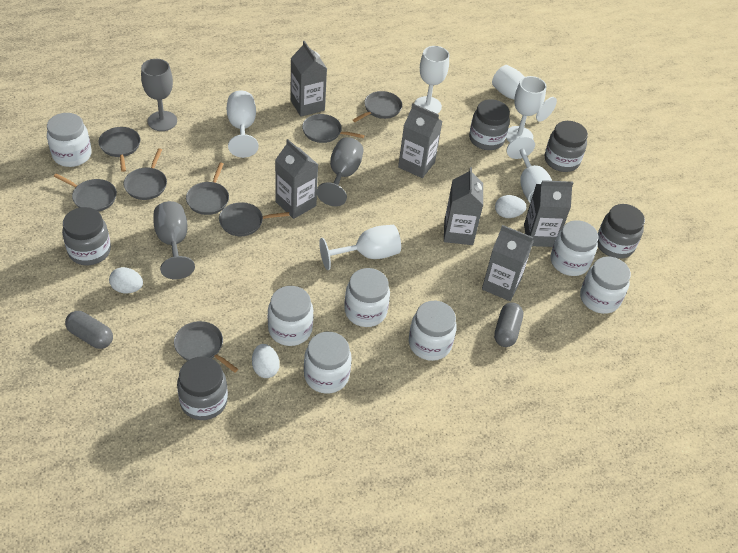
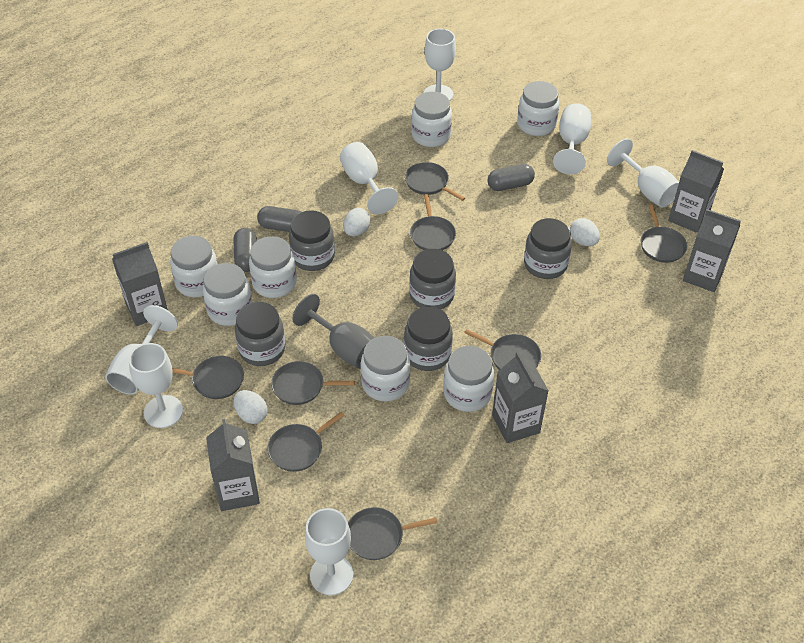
grey capsule: 2 -> 3
grey carton: 6 -> 5
grey goblet: 3 -> 1
white goblet: 6 -> 7

